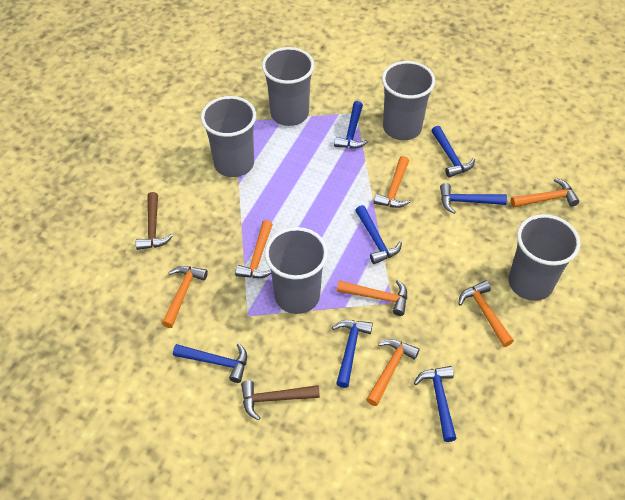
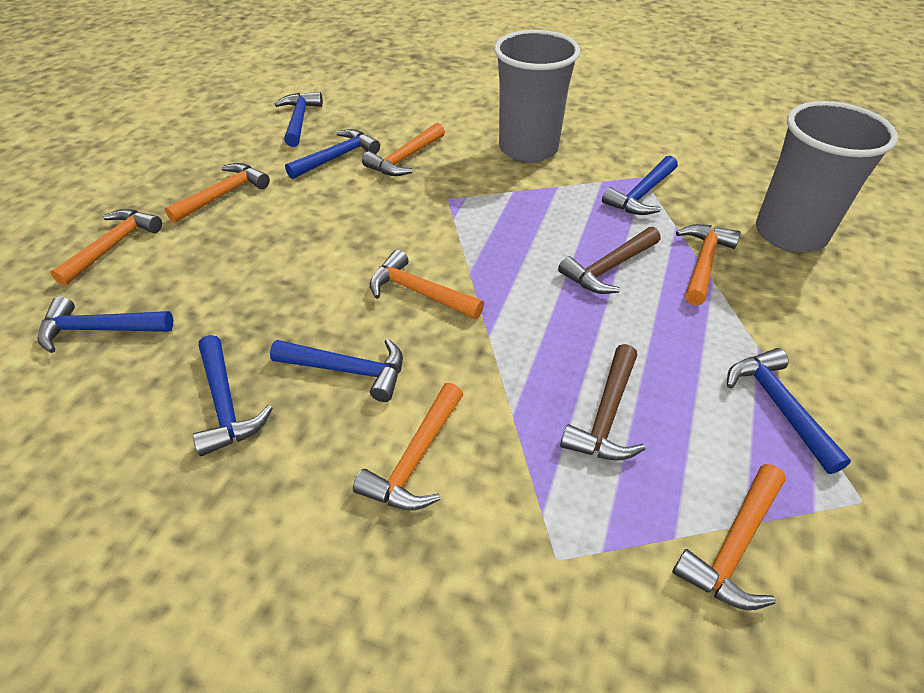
grey cup: 5 -> 2

